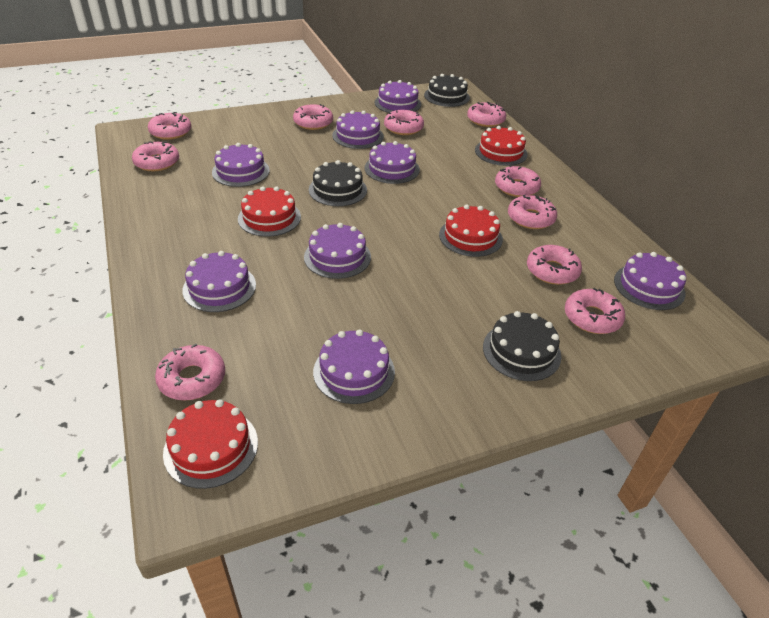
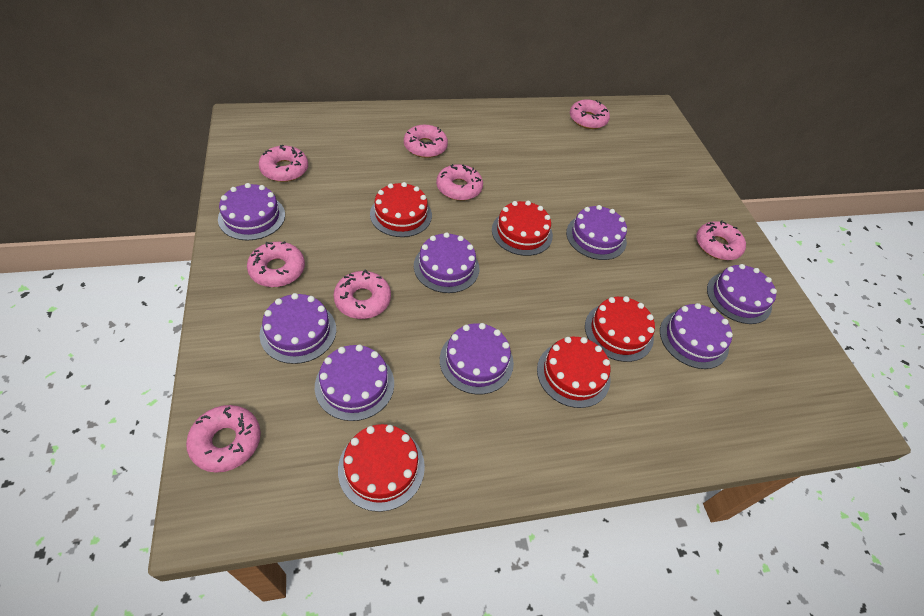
black cake: 3 -> 0
pink donut: 10 -> 8
red cake: 4 -> 5

